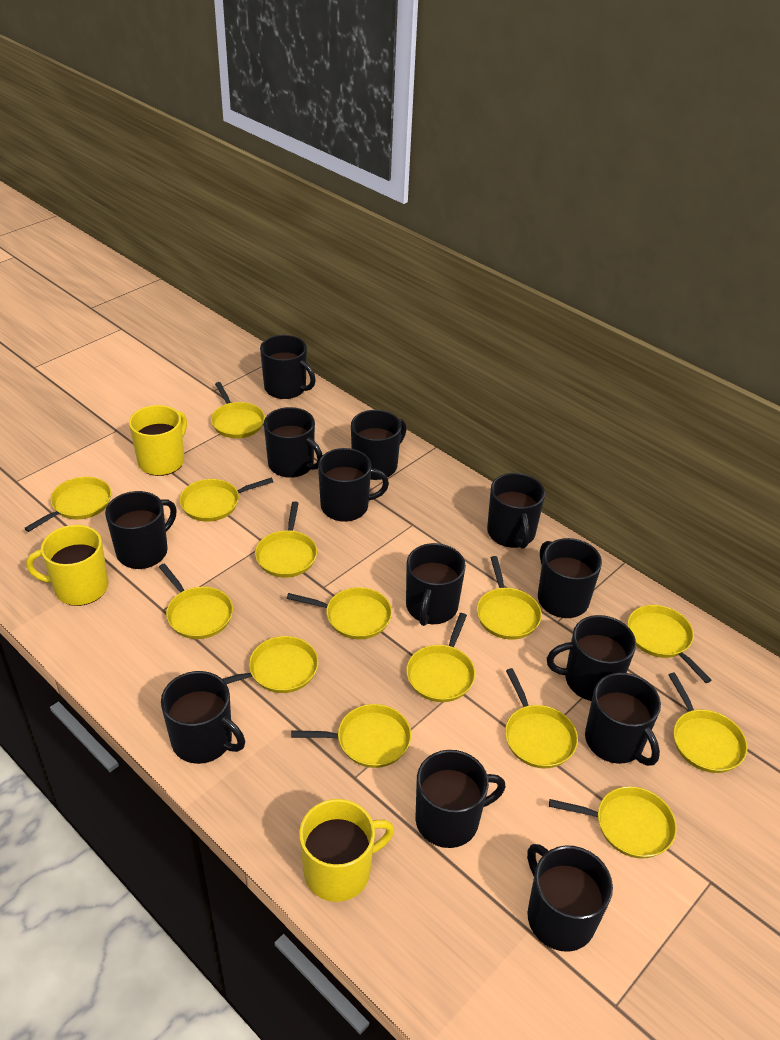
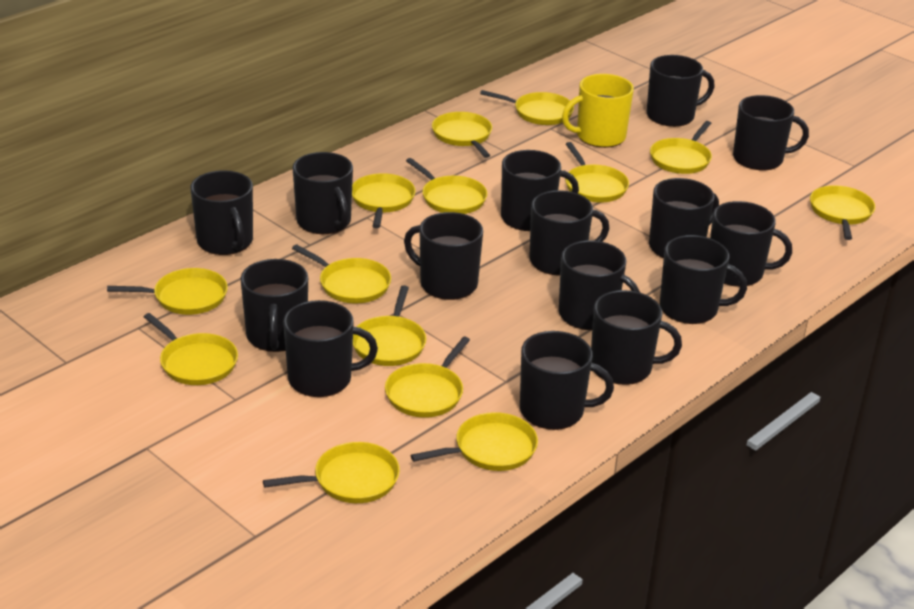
black mug: 13 -> 15
yellow mug: 3 -> 1

